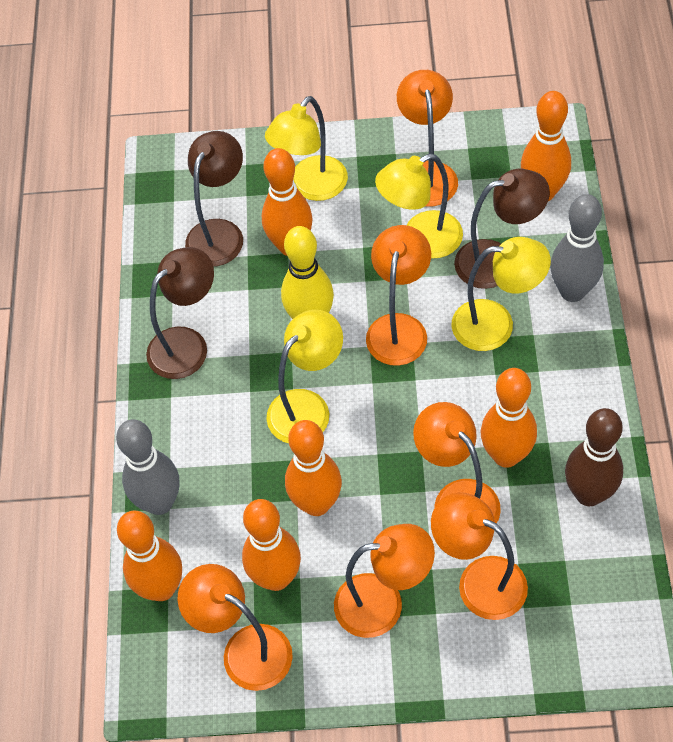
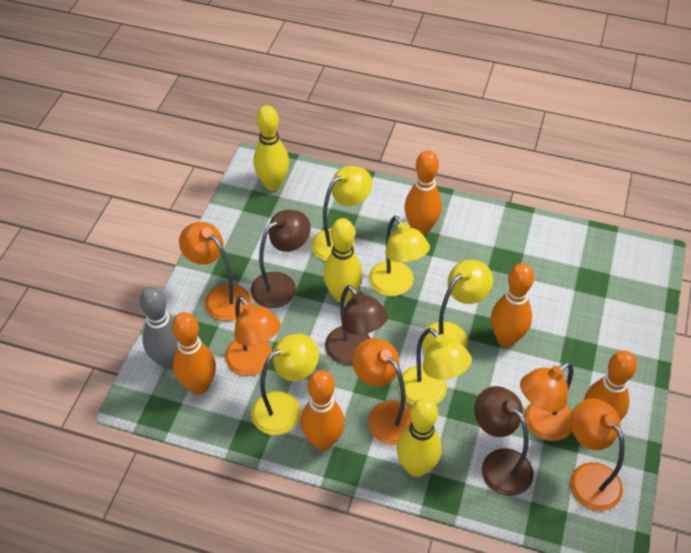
brown bowling pin: 1 -> 0
grey bowling pin: 2 -> 1
orange bowling pin: 6 -> 5
orange lamp: 6 -> 5
yellow bowling pin: 1 -> 3
yellow lamp: 4 -> 5

